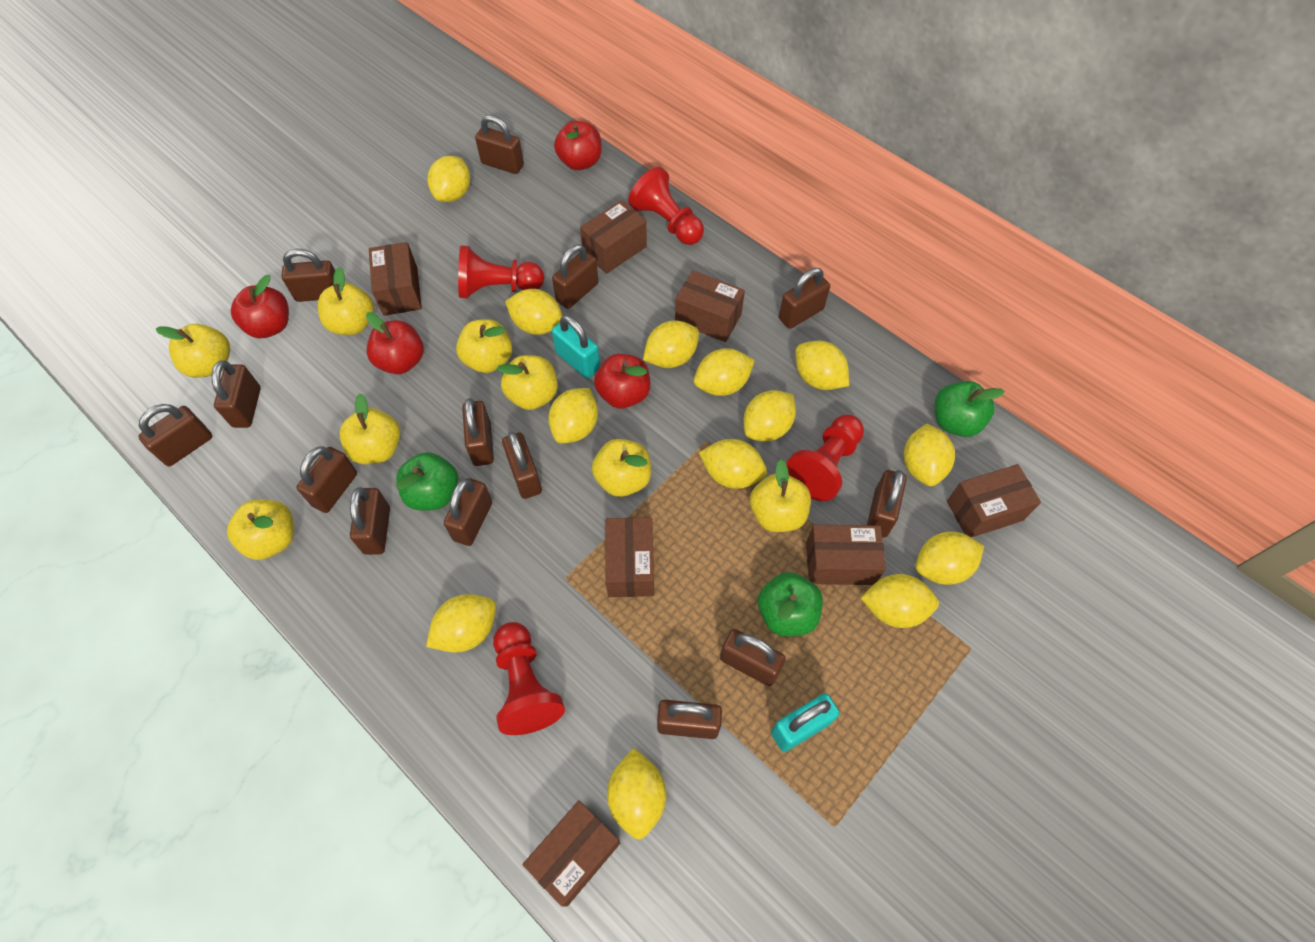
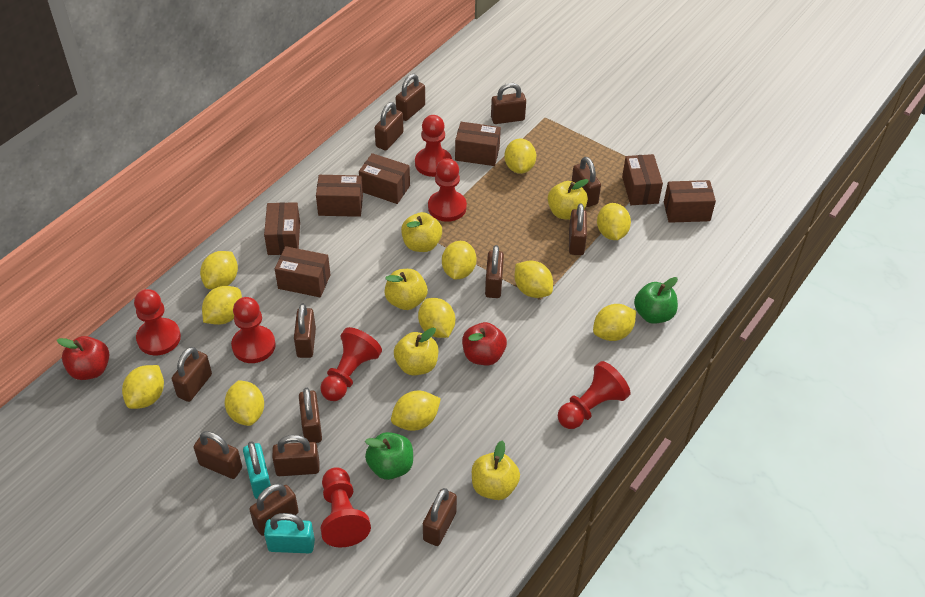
brown padlock: 14 -> 13
green apple: 3 -> 2
red apple: 4 -> 2
red pawn: 4 -> 7
yellow apple: 8 -> 5
yellow lemon: 13 -> 11

